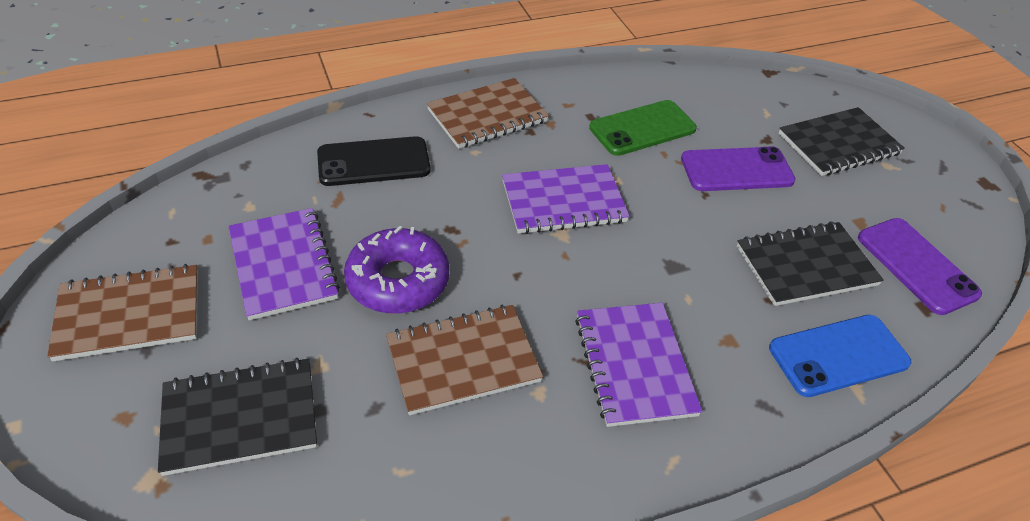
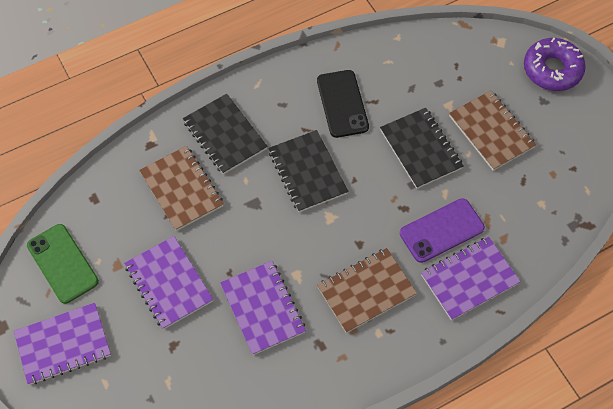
blue phone: 1 -> 0
purple notebook: 3 -> 4
purple phone: 2 -> 1

